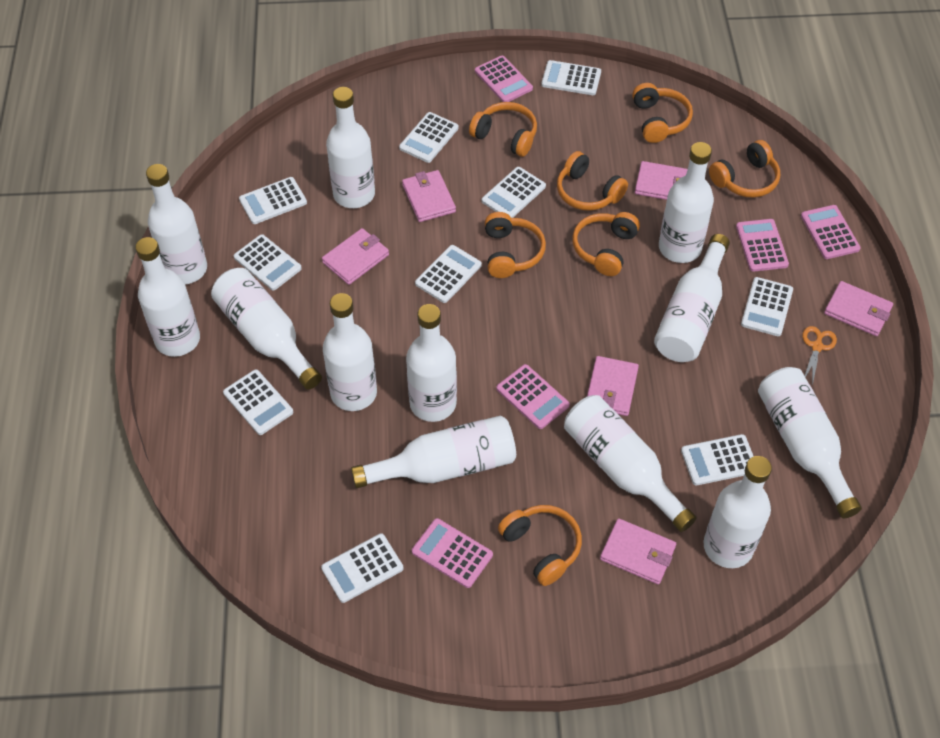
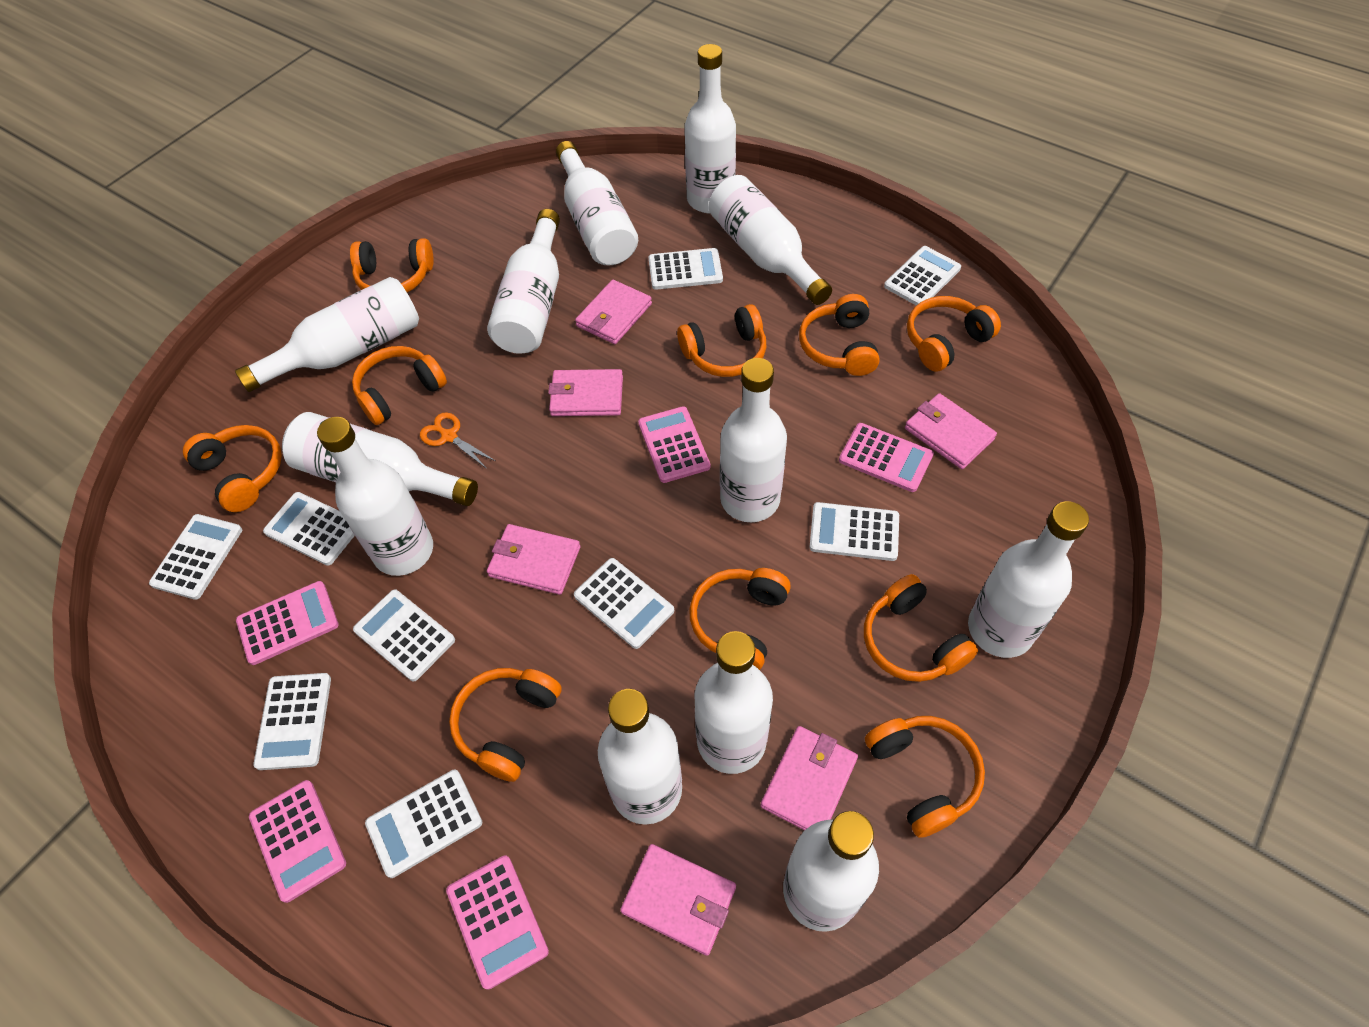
orange headphones: 7 -> 10
white calculator: 10 -> 9

